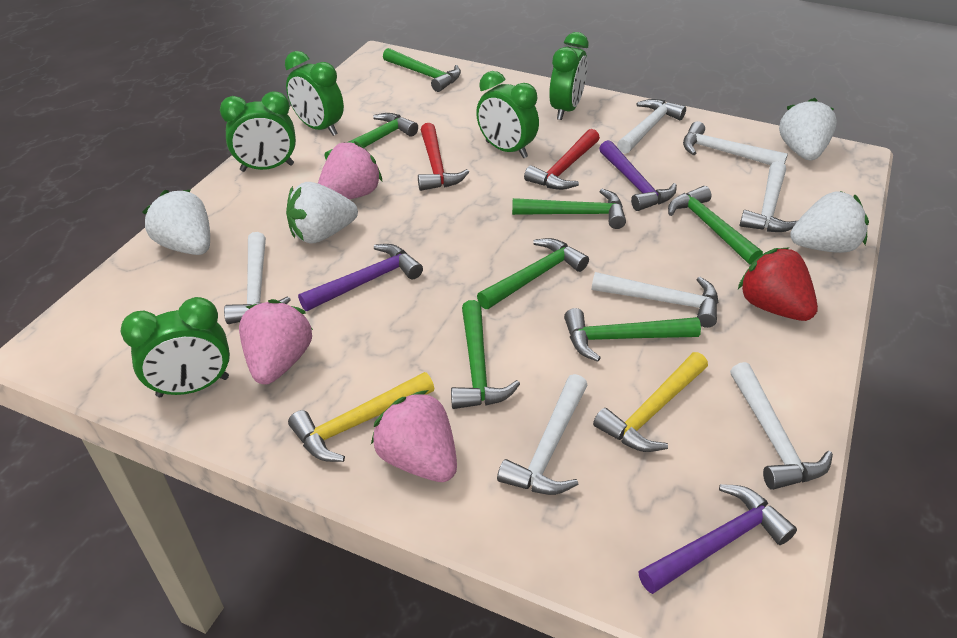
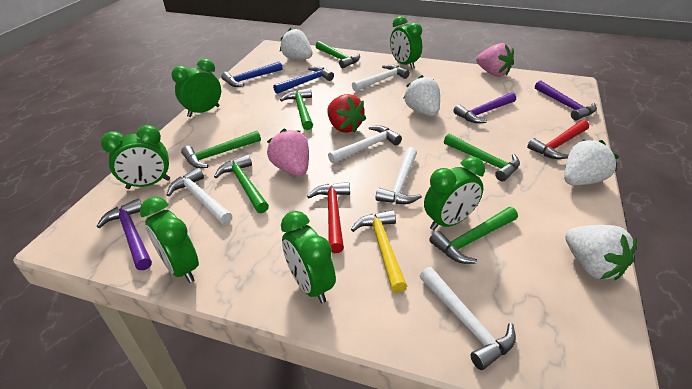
blue hammer: 0 -> 2
green clock: 5 -> 6
green hammer: 7 -> 6
pink strawberry: 3 -> 2
white hammer: 7 -> 5
yellow hammer: 2 -> 1

